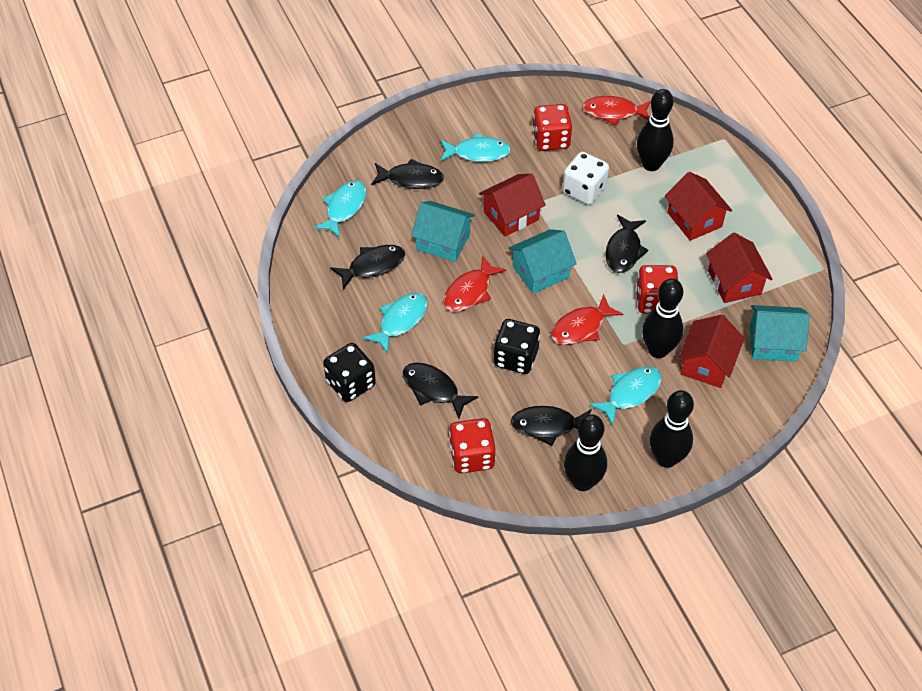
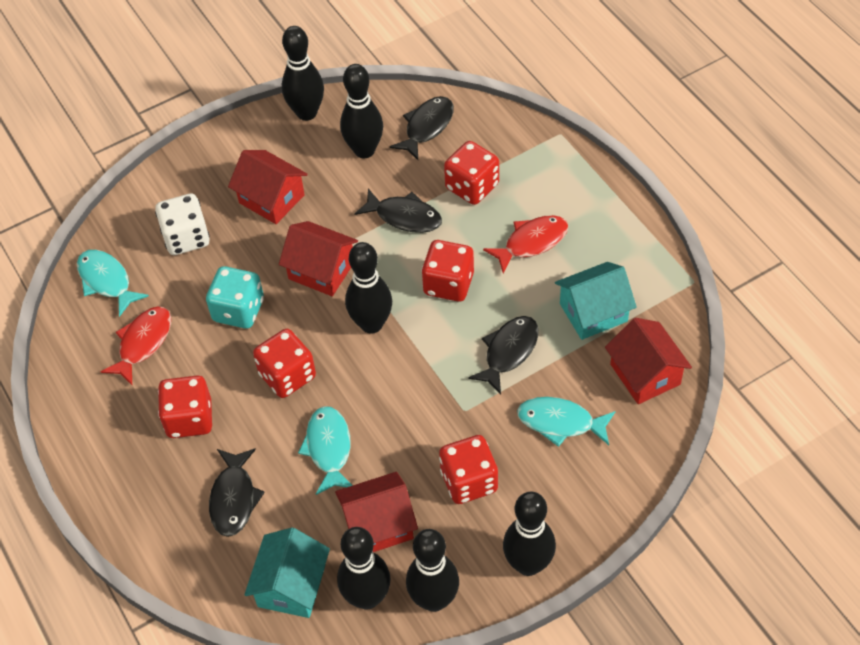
black bowling pin: 4 -> 6
black dice: 2 -> 0
black fish: 5 -> 4
red dice: 3 -> 5
red fish: 3 -> 2
turquoise dice: 0 -> 1
turquoise fish: 4 -> 3
turquoise house: 3 -> 2

